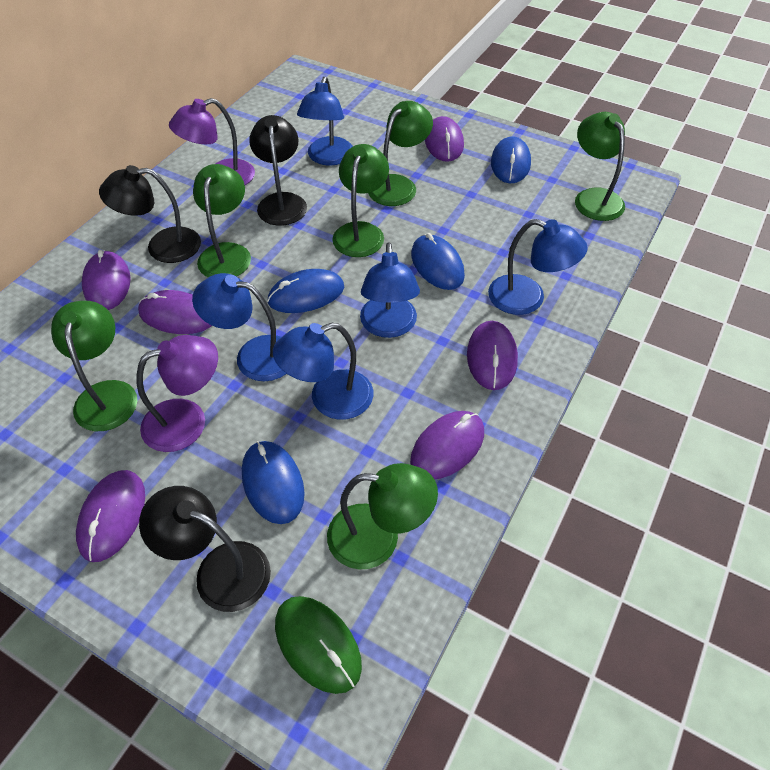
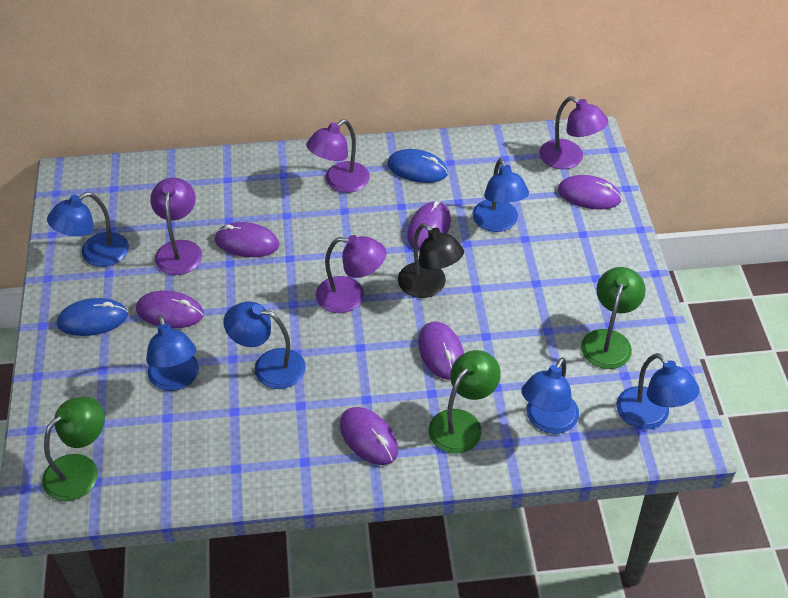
black lamp: 3 -> 1
blue lamp: 5 -> 6
blue mouse: 4 -> 2
green lamp: 6 -> 3
green mouse: 1 -> 0
purple lamp: 2 -> 4

